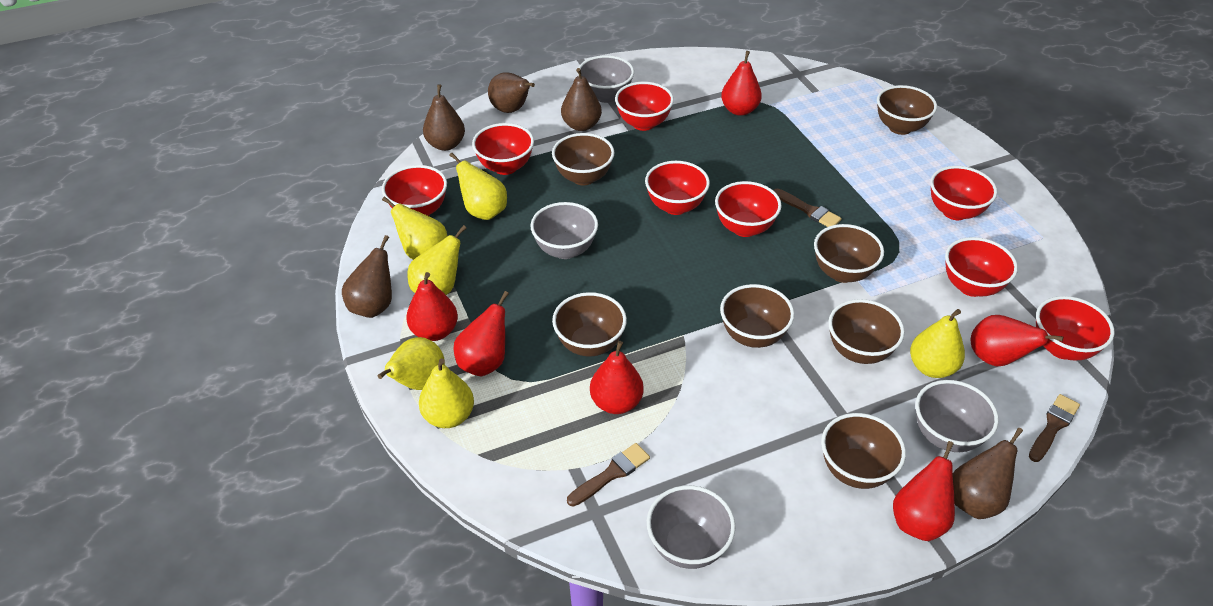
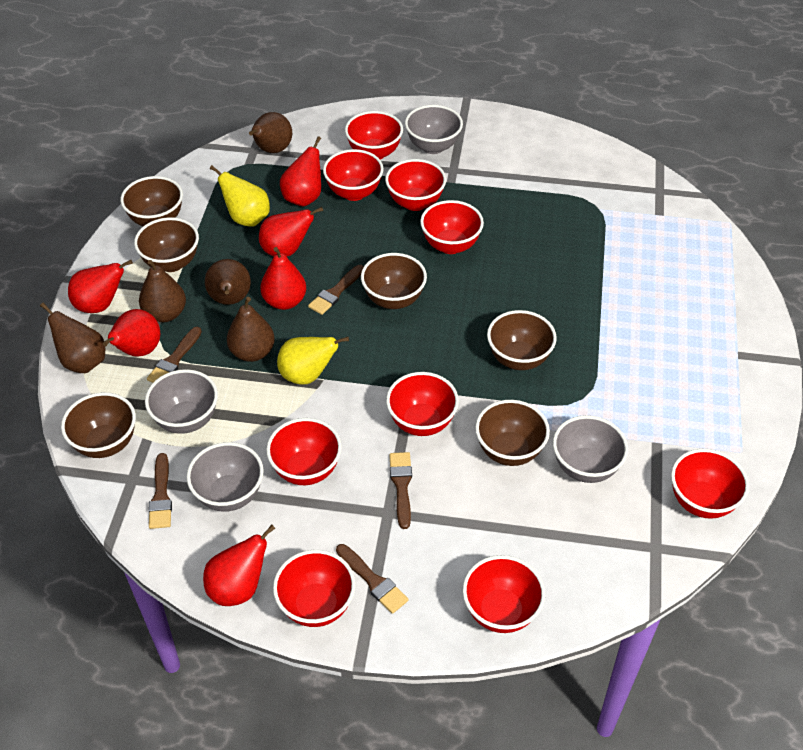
brown bowl: 7 -> 6
brown brush: 3 -> 5
red bowl: 8 -> 9
yellow pear: 6 -> 2

